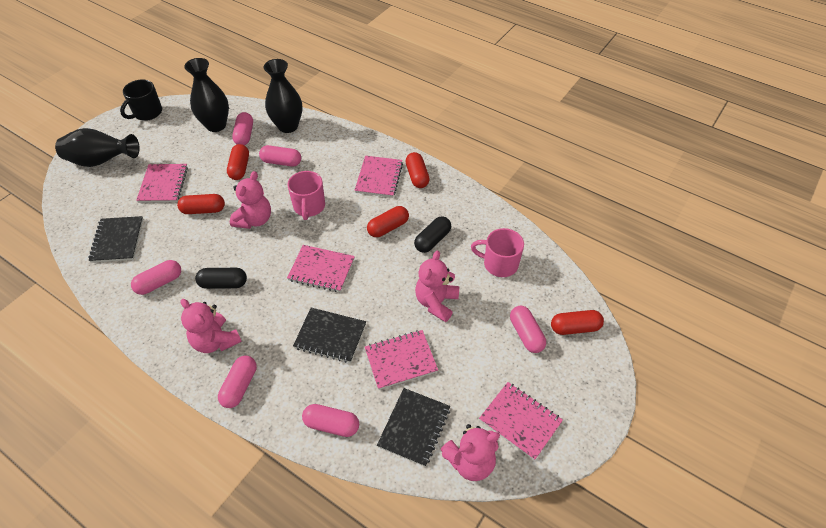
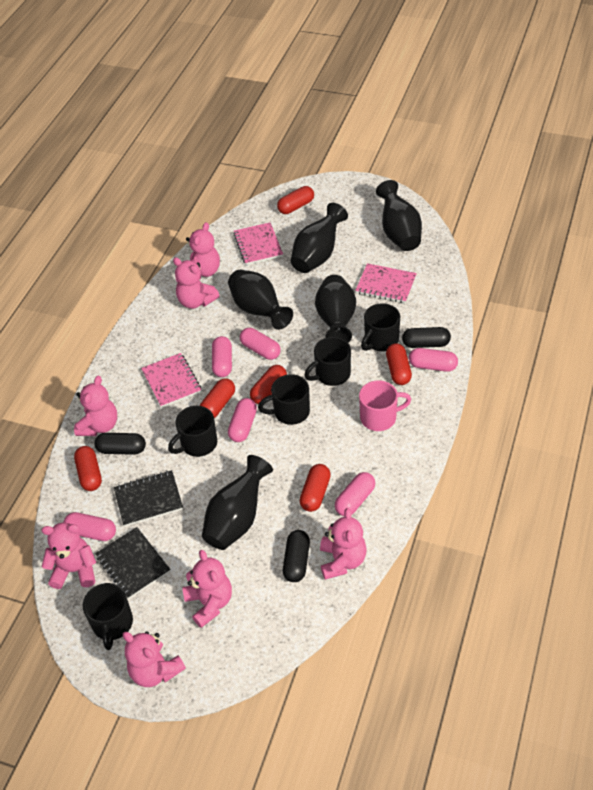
black capsule: 2 -> 3
black mug: 1 -> 5
black notebook: 3 -> 2
black vase: 3 -> 5
pink mug: 2 -> 1
pink notebook: 5 -> 3
pink teddy bear: 4 -> 7
red capsule: 5 -> 6

